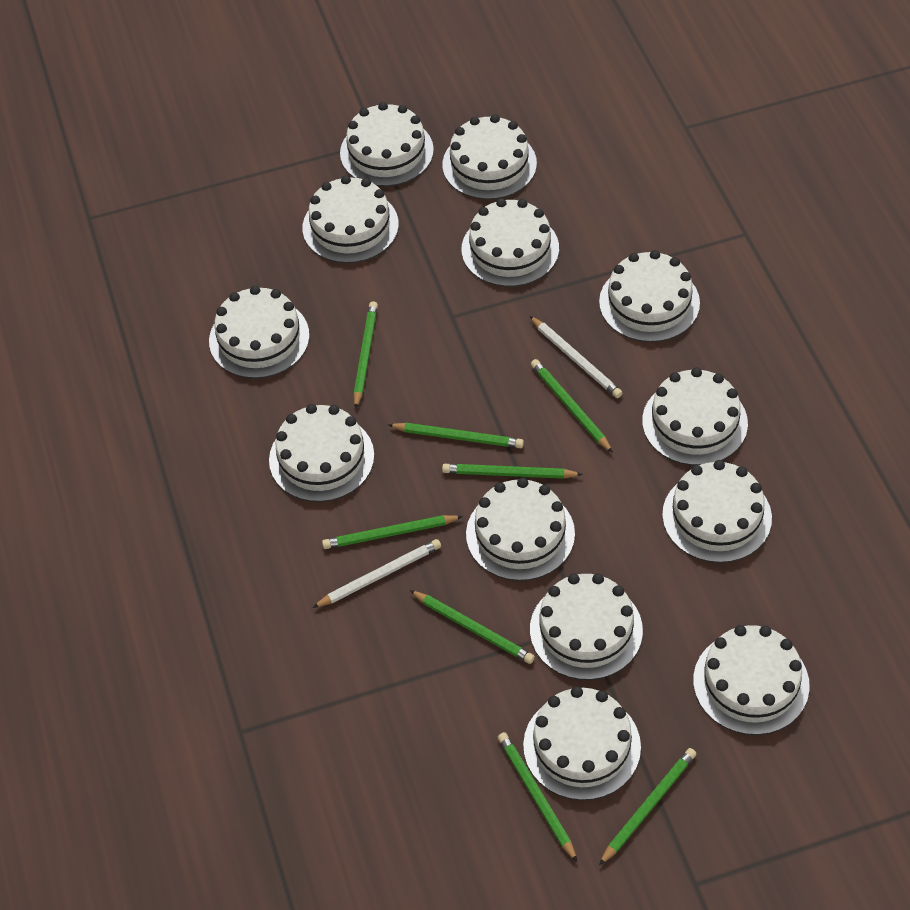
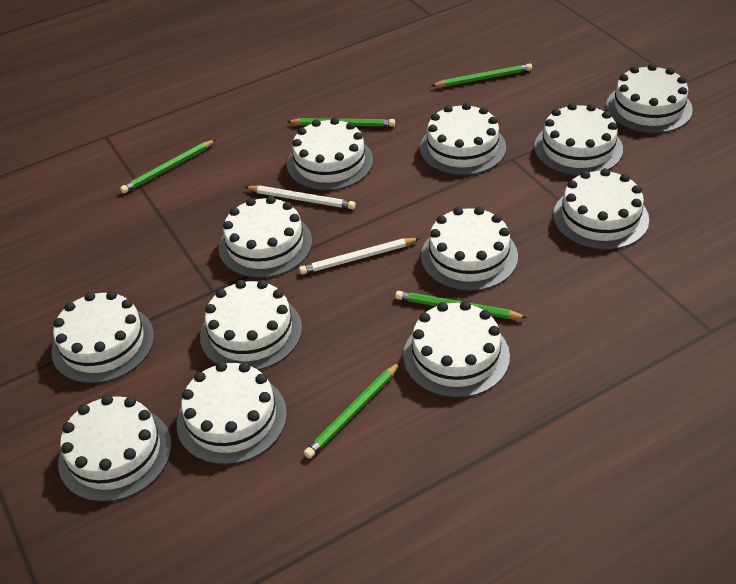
green pencil: 8 -> 5
white cake: 13 -> 12

